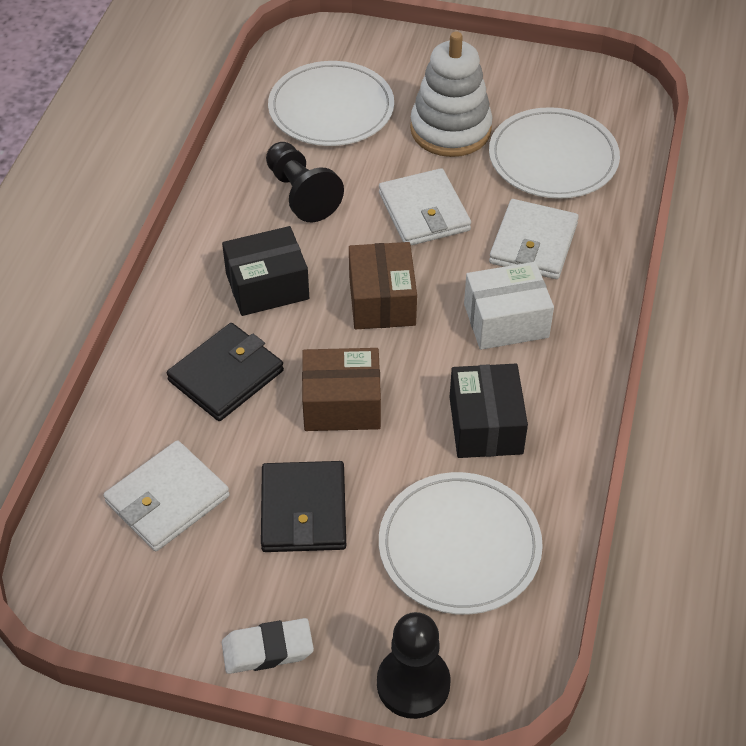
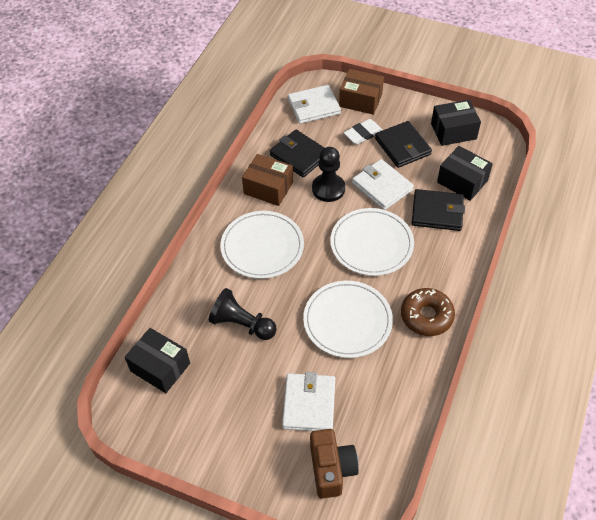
black box: 2 -> 3
black wallet: 2 -> 3
brown camera: 0 -> 1
brown donut: 0 -> 1
white box: 1 -> 0
white stacking toy: 1 -> 0

